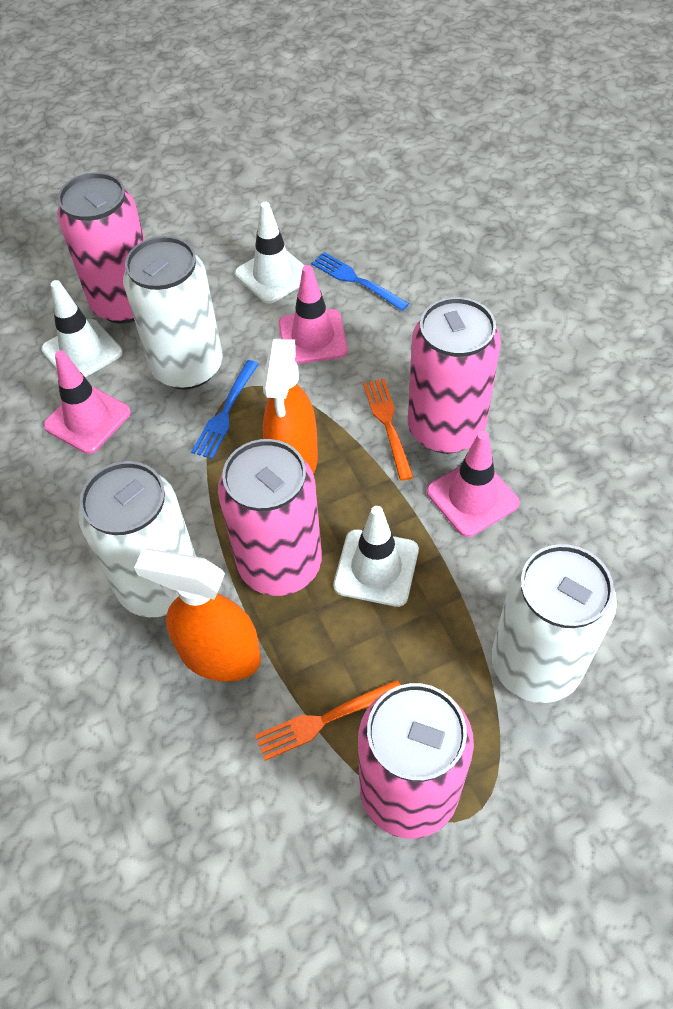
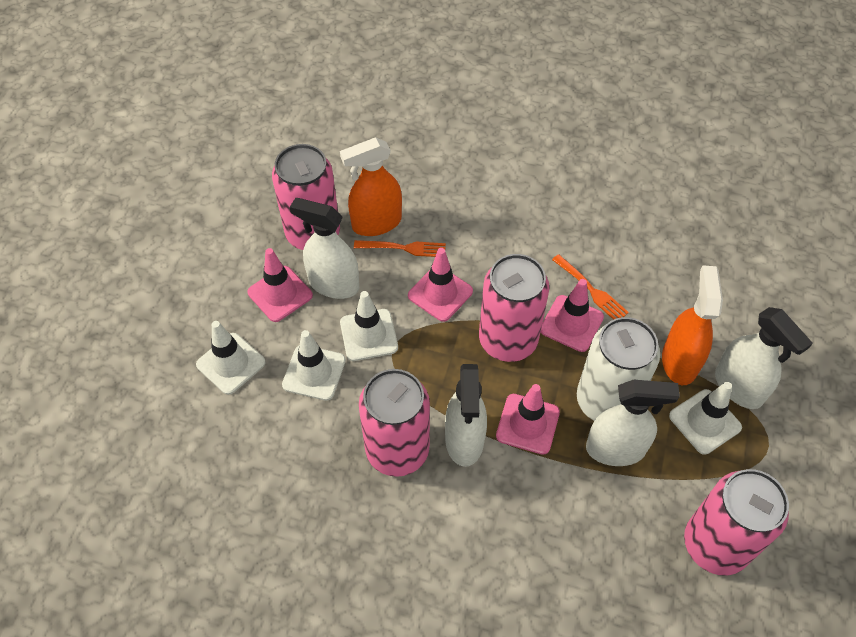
blue fork: 2 -> 0
pink traffic cone: 3 -> 4
white can: 3 -> 1
white spray bottle: 0 -> 4
white traffic cone: 3 -> 4

